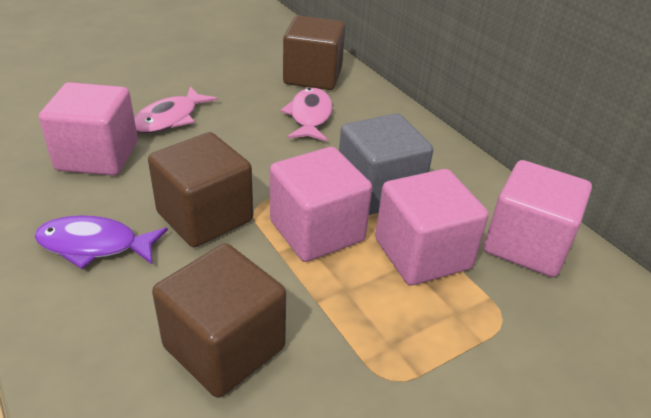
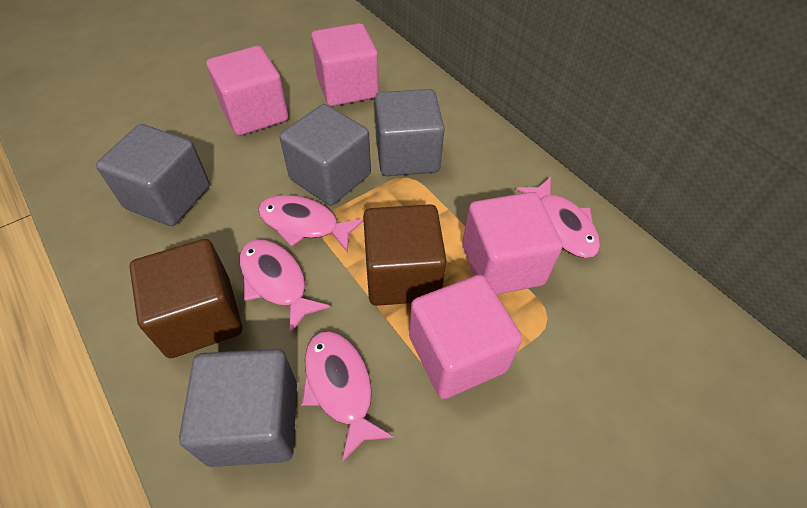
brown cube: 3 -> 2
grey cube: 1 -> 4
pink fish: 2 -> 4
purple fish: 1 -> 0

